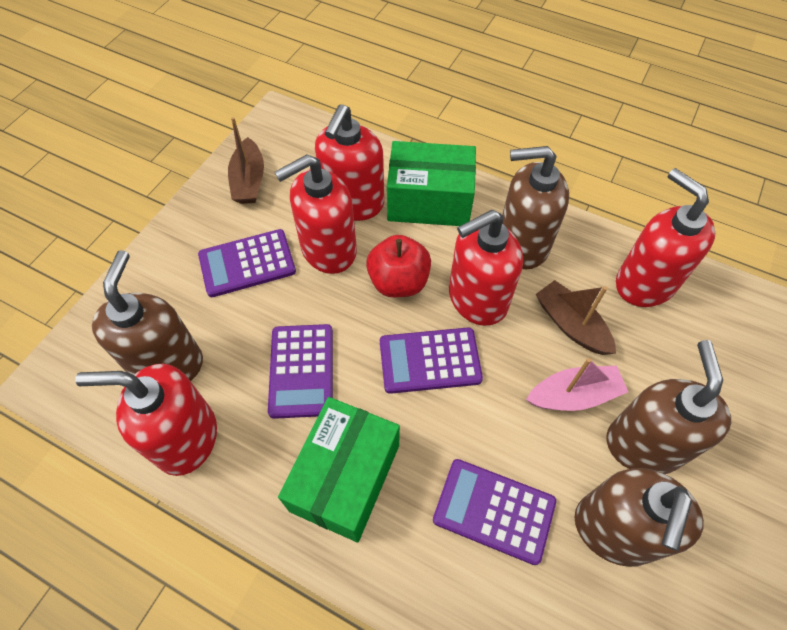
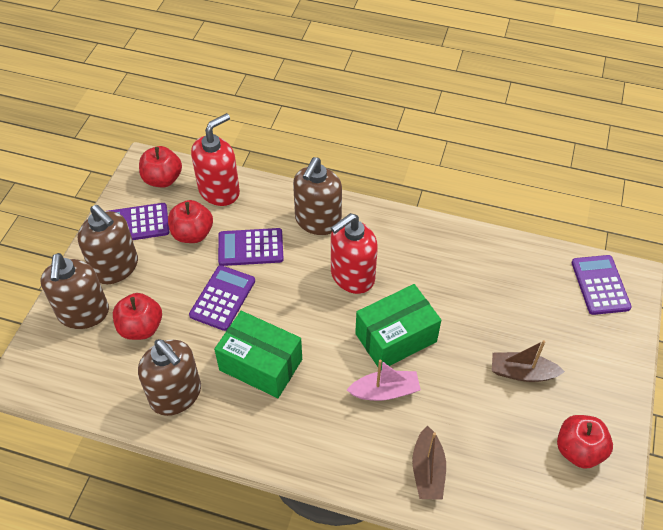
red apple: 1 -> 4
red soap dispenser: 5 -> 2

